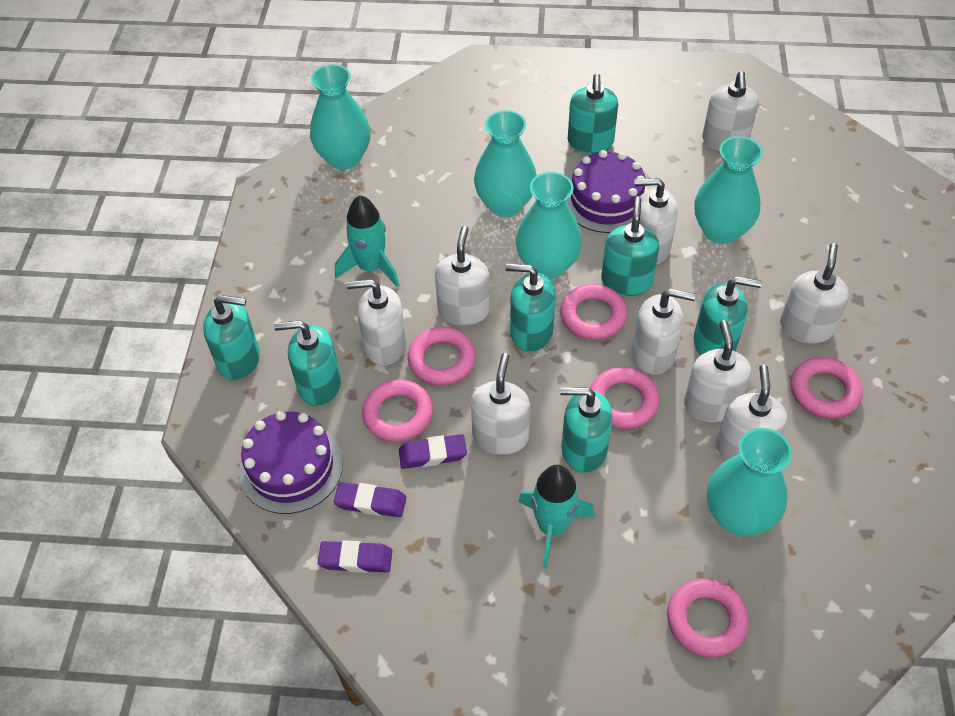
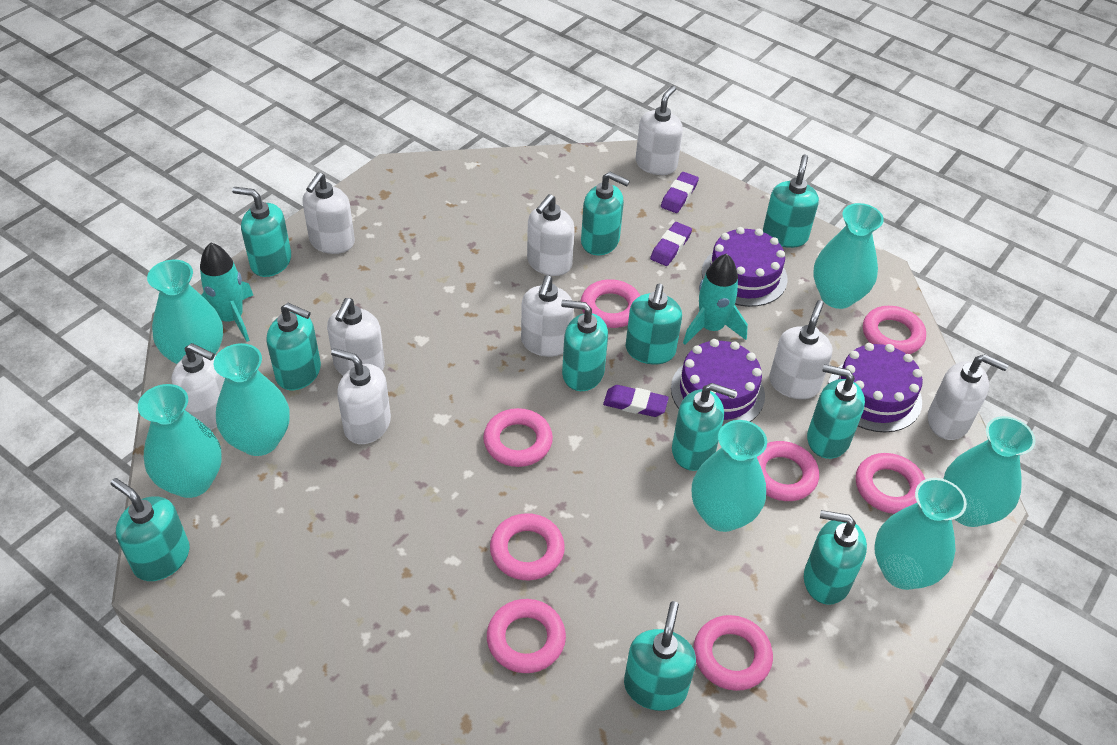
pink ring: 6 -> 8
purple cake: 2 -> 3
turquoise soap dispenser: 7 -> 11
turquoise vase: 5 -> 7

